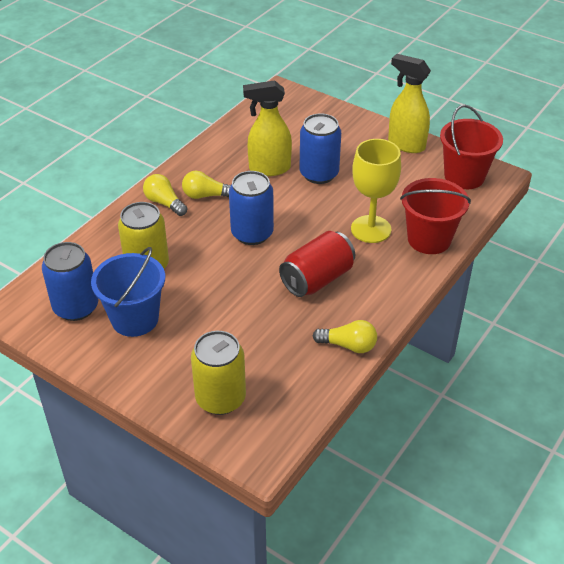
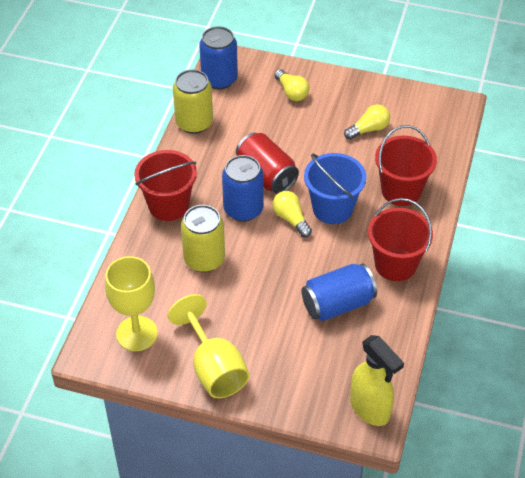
red bucket: 2 -> 3
yellow goblet: 1 -> 2
yellow spray bottle: 2 -> 1

